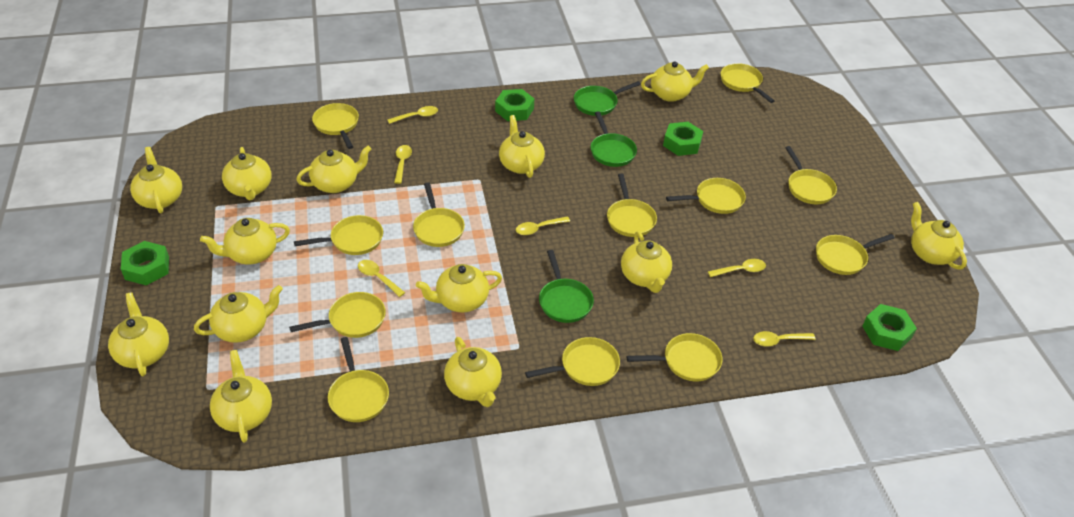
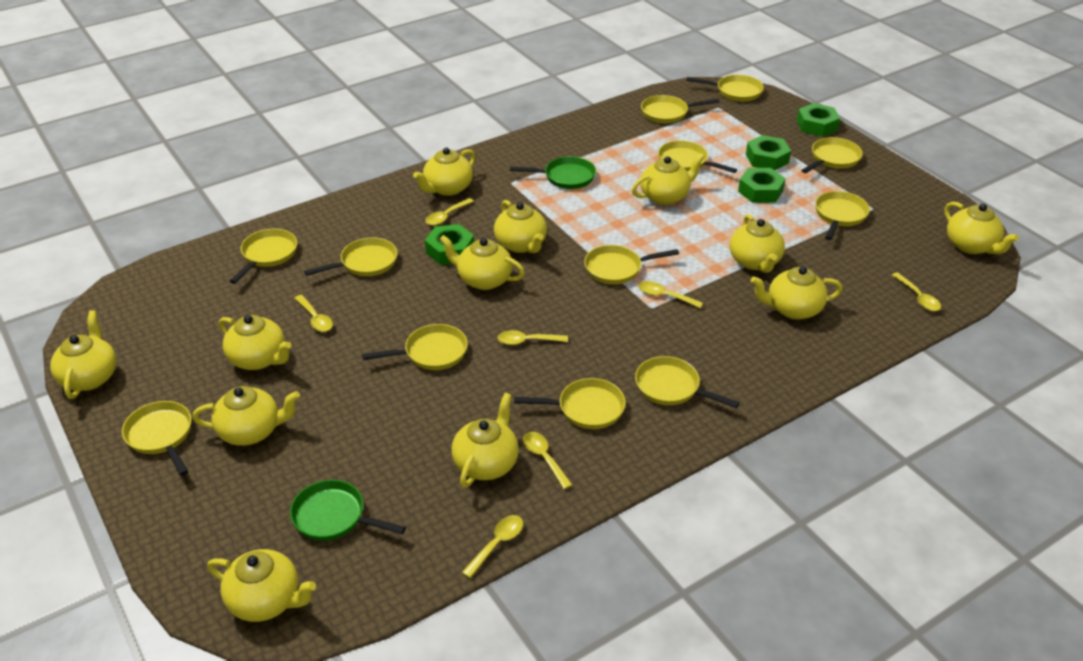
green pan: 3 -> 2
yellow spoon: 6 -> 7
yellow teapot: 13 -> 12

